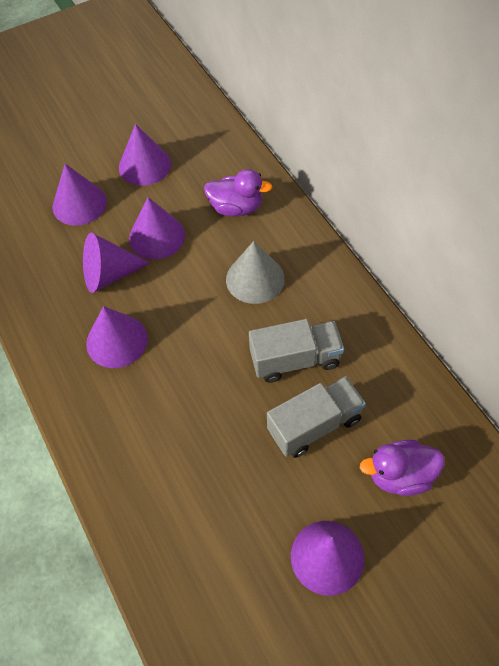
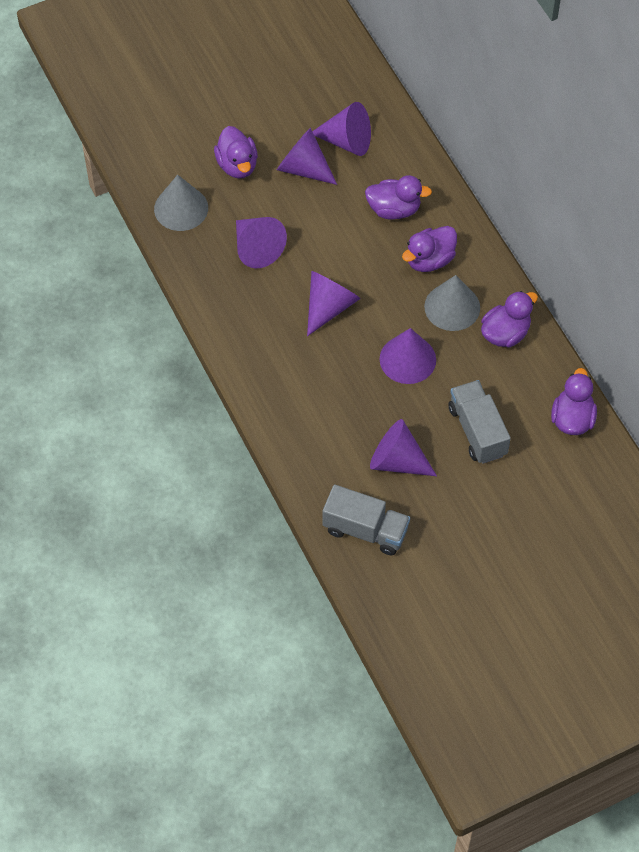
grey cone: 1 -> 2
purple duck: 2 -> 5

